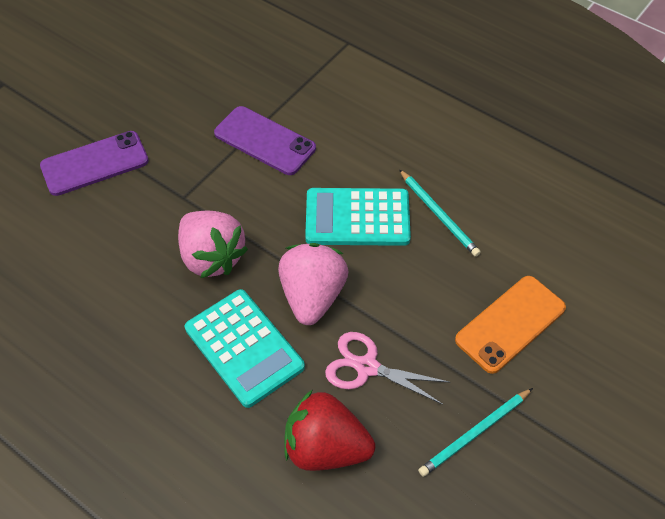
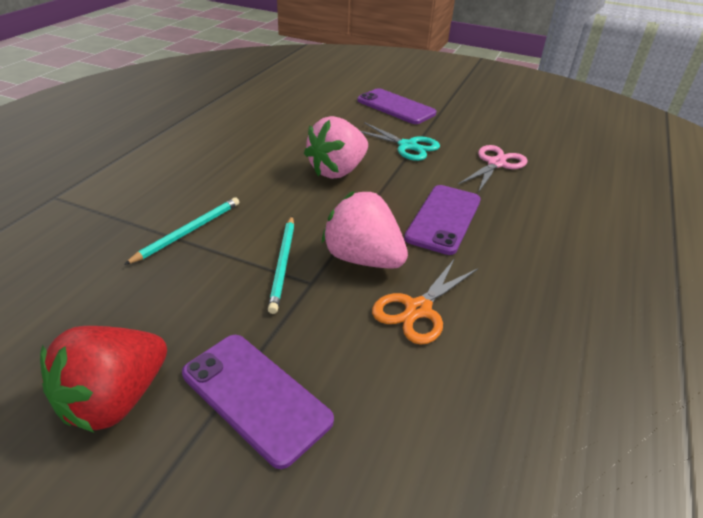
orange phone: 1 -> 0
orange scissors: 0 -> 1
purple phone: 2 -> 3
turquoise calculator: 2 -> 0
turquoise scissors: 0 -> 1

